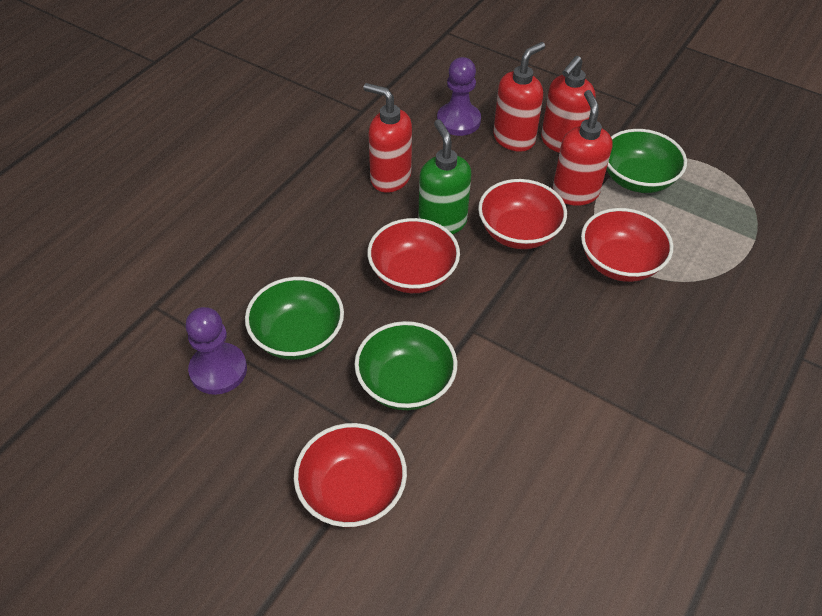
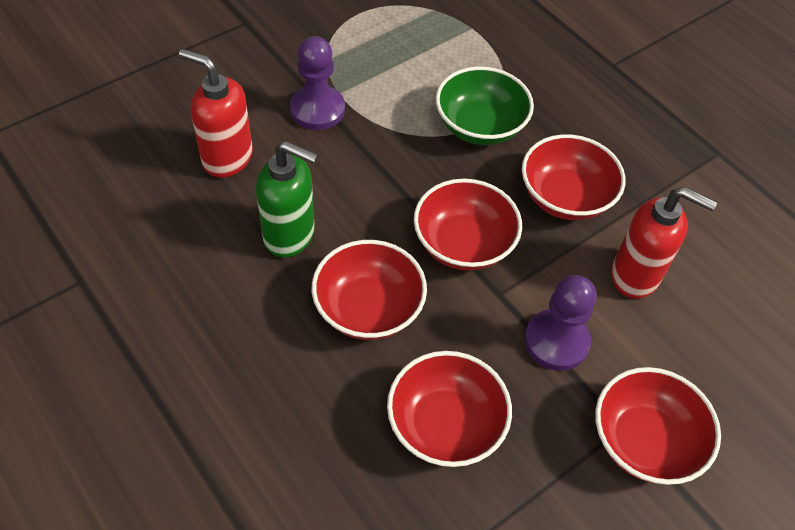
green bowl: 3 -> 1
red bowl: 4 -> 5
red soap dispenser: 4 -> 2

